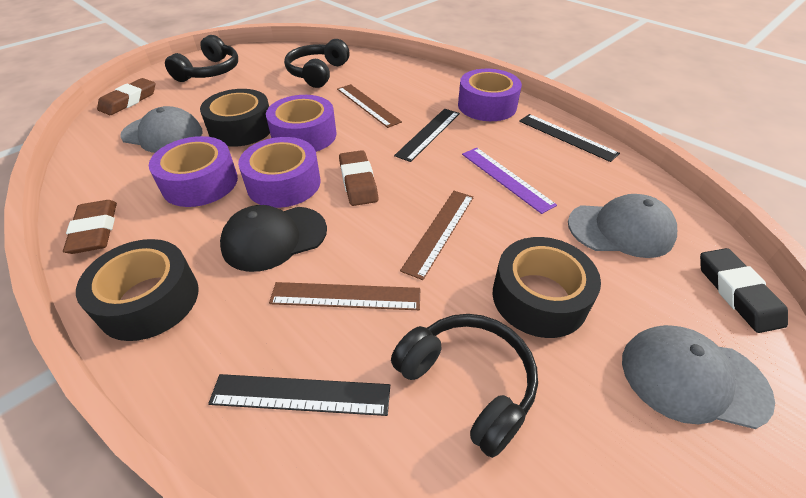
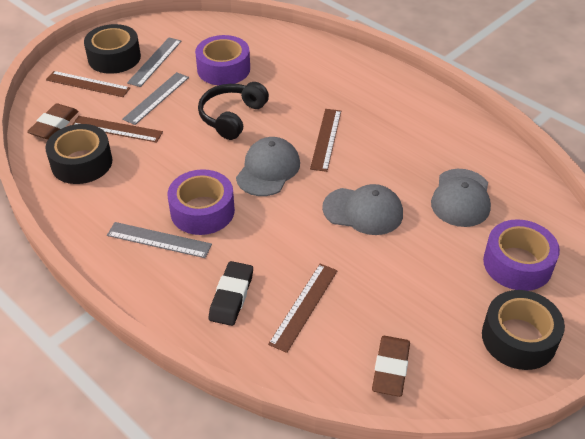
black cap: 1 -> 0
black headphones: 3 -> 1
black ruler: 3 -> 0
brown eraser: 3 -> 2
brown ruler: 3 -> 4
grey ruler: 0 -> 3
purple ruler: 1 -> 0
purple tape: 4 -> 3

